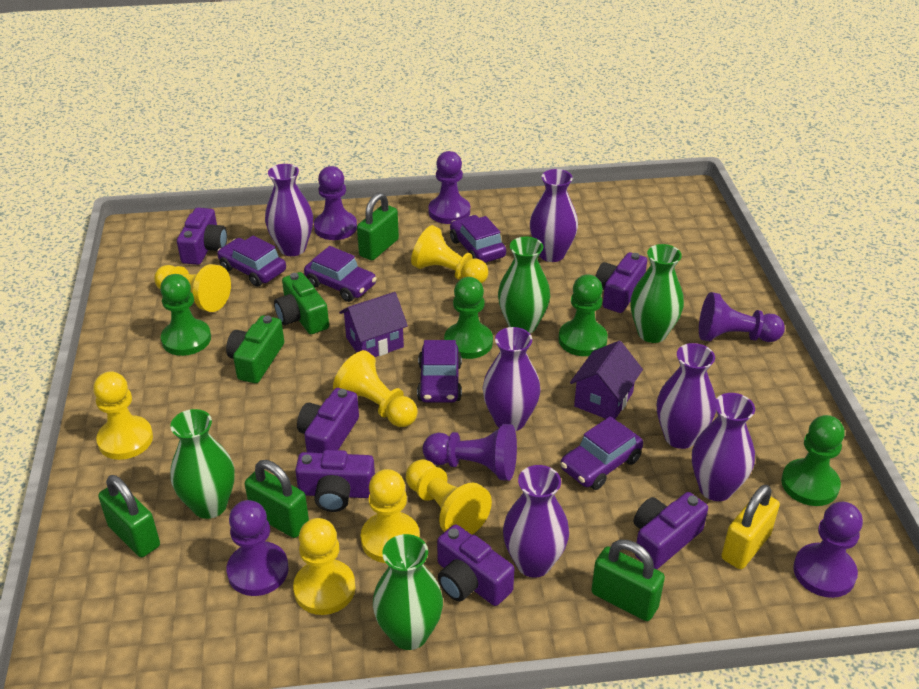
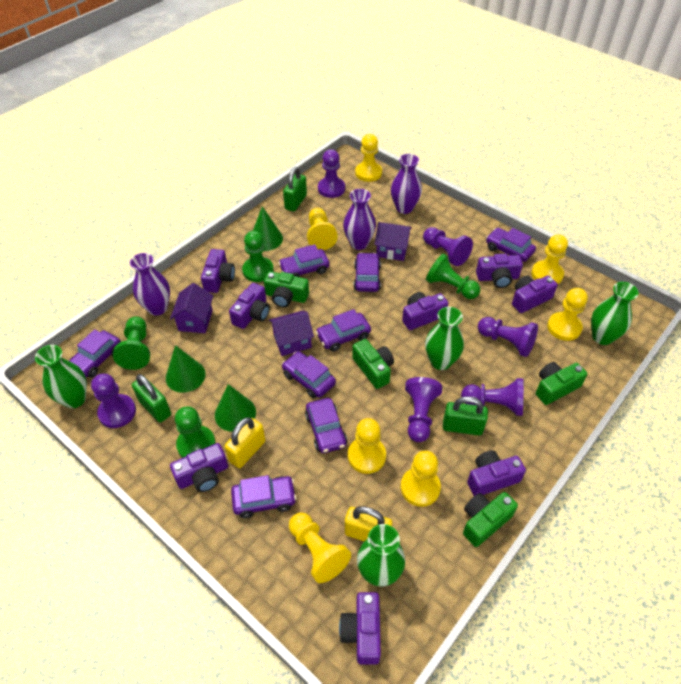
green camera: 2 -> 4
green cone: 0 -> 3
green padlock: 4 -> 3
purple camera: 6 -> 8
purple car: 5 -> 8
purple house: 2 -> 3
purple vase: 6 -> 3
yellow padlock: 1 -> 2

